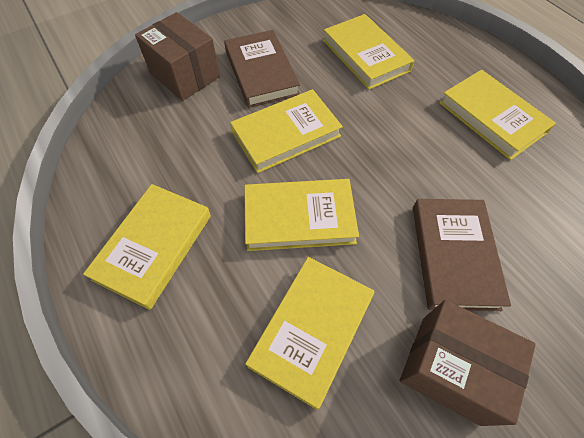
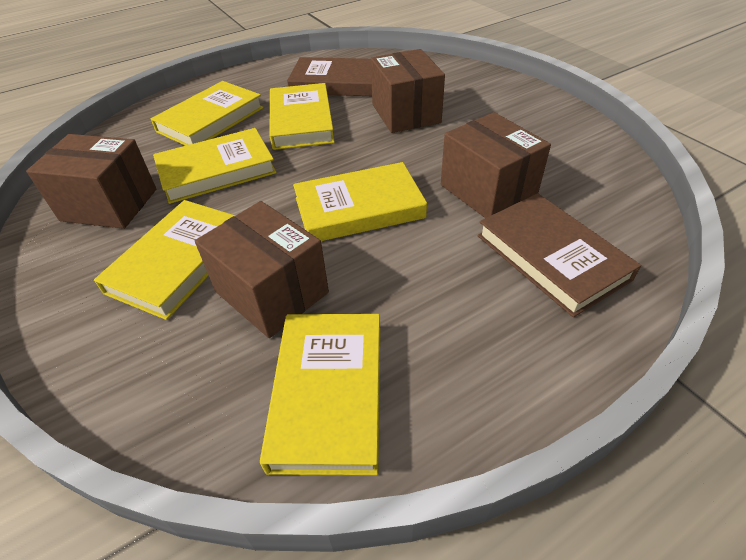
brown box: 2 -> 4

